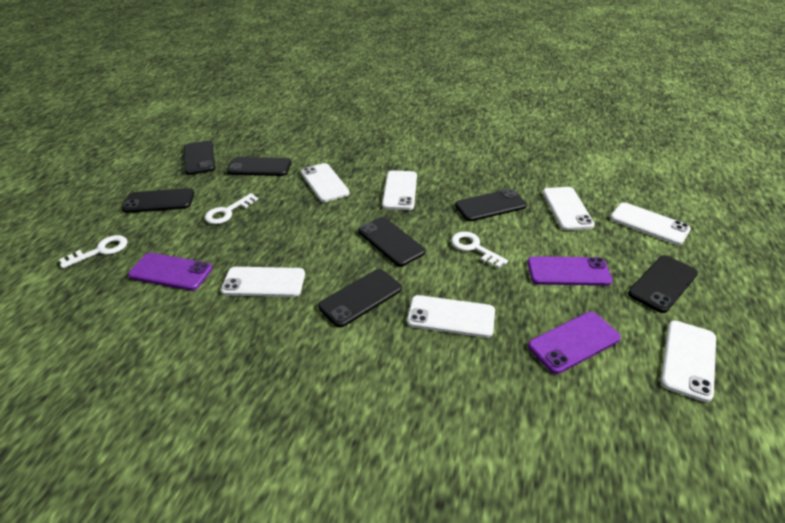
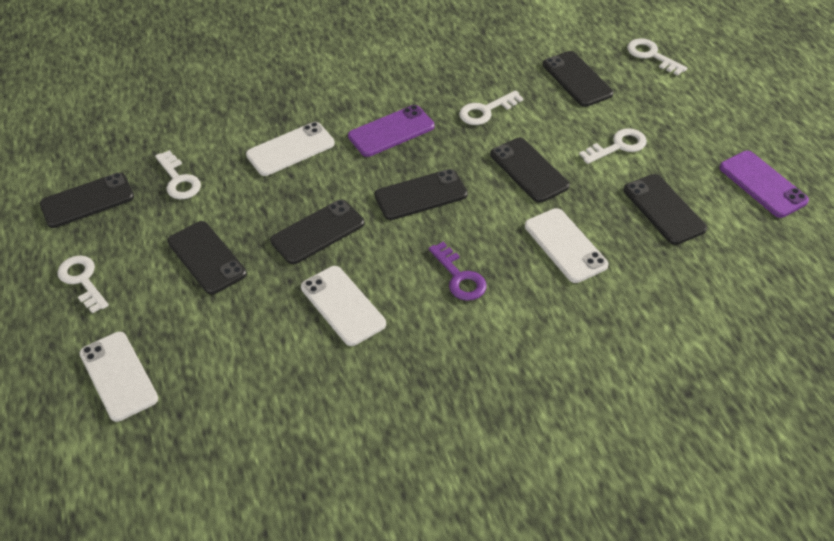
purple key: 0 -> 1
purple phone: 3 -> 2
white key: 3 -> 5
white phone: 7 -> 4

